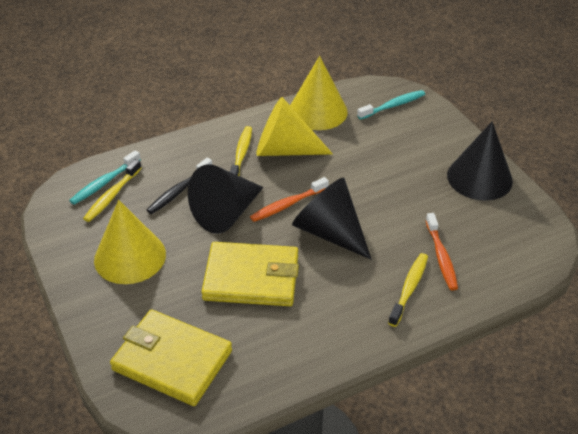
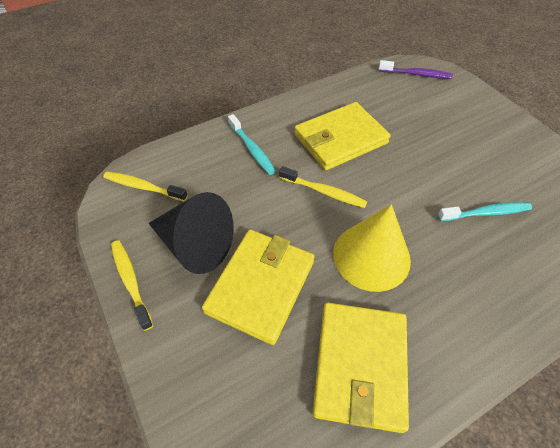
black cone: 3 -> 1
black toothbrush: 1 -> 0
orange toothbrush: 2 -> 0
purple toothbrush: 0 -> 1
yellow cone: 3 -> 1
yellow wallet: 2 -> 3

